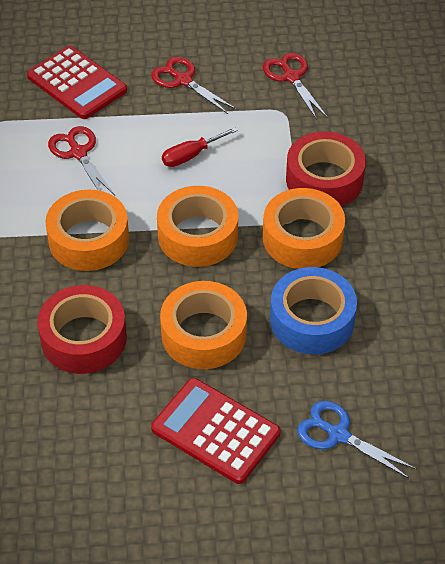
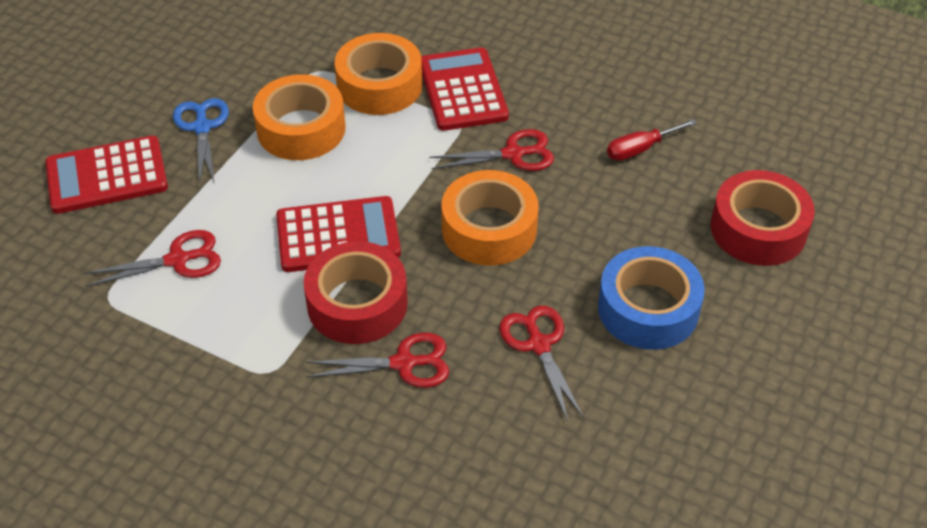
orange tape: 4 -> 3
red calculator: 2 -> 3
red scissors: 3 -> 4

